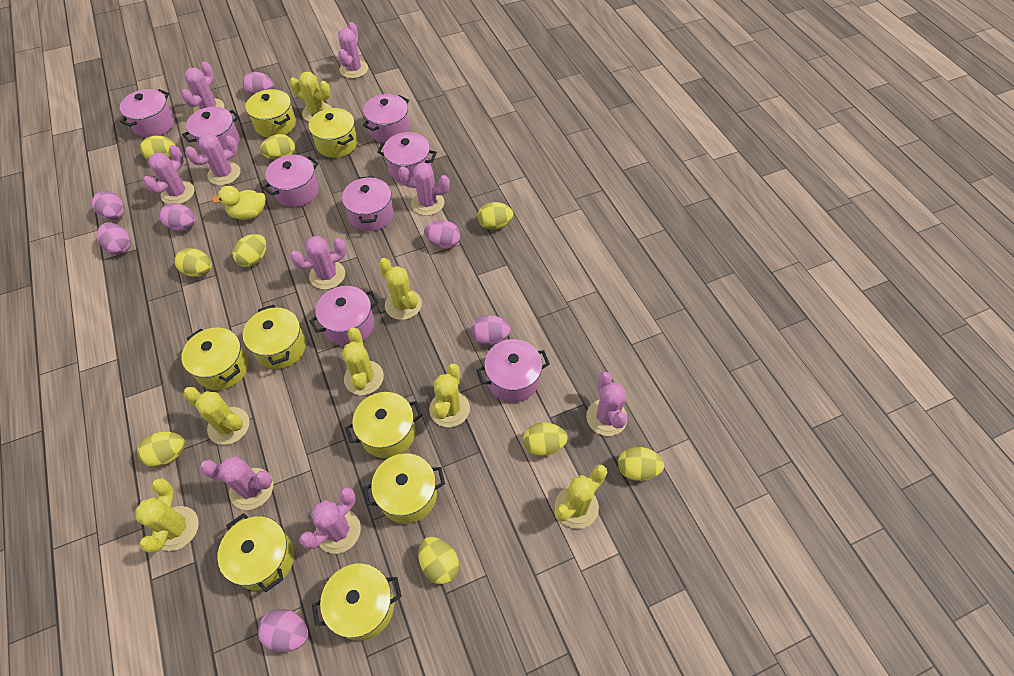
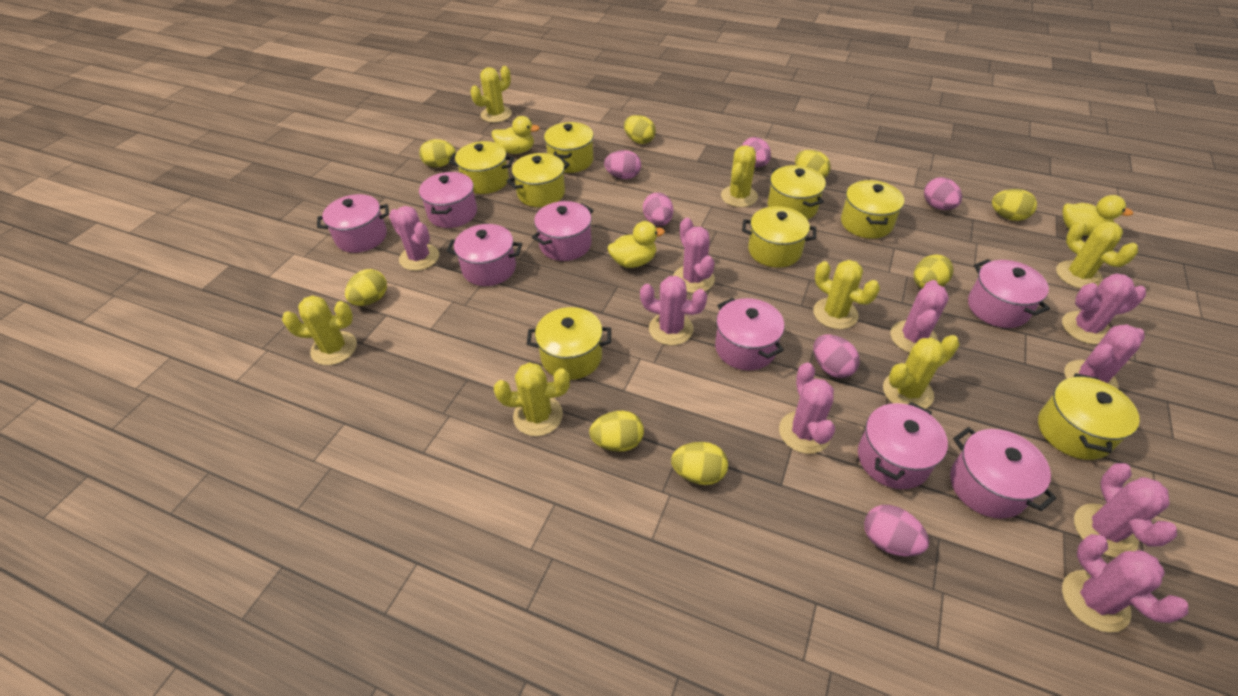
pink egg: 7 -> 6
yellow duck: 1 -> 3
yellow egg: 9 -> 8

